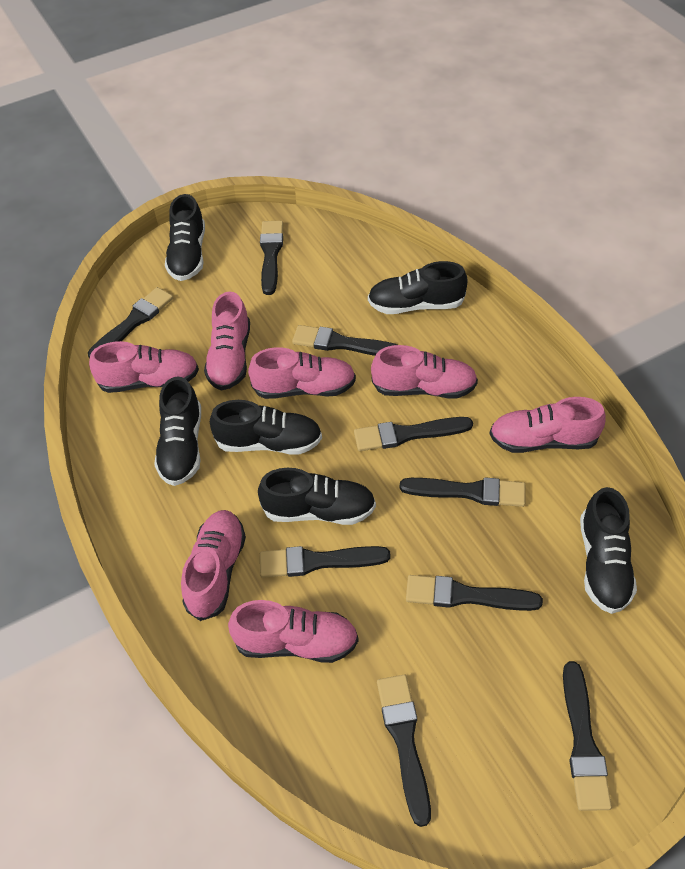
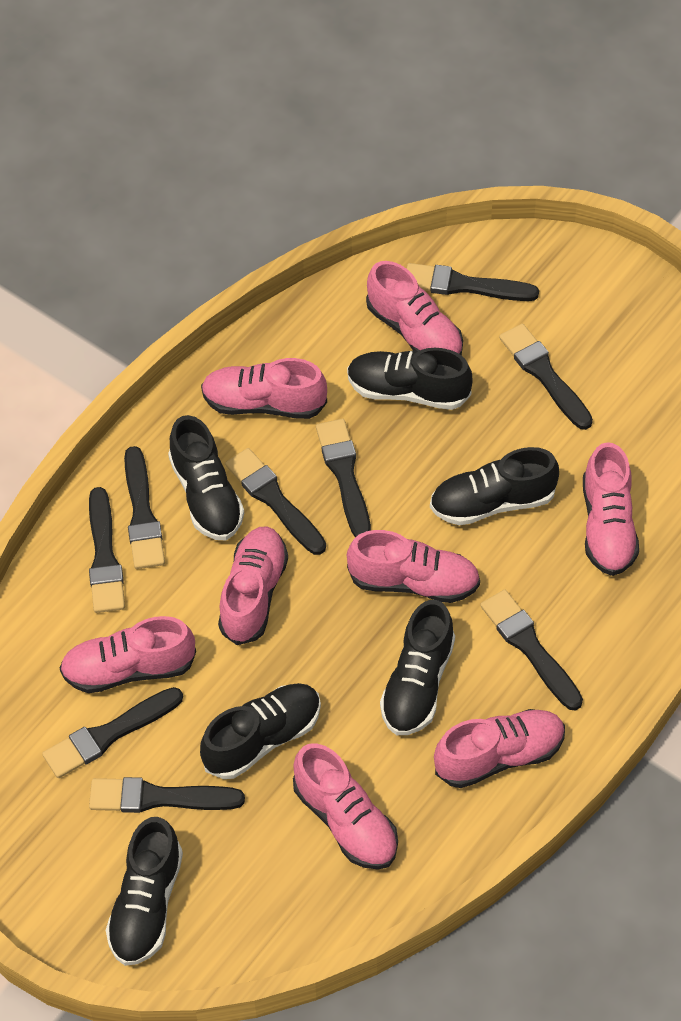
pink shoe: 7 -> 8

